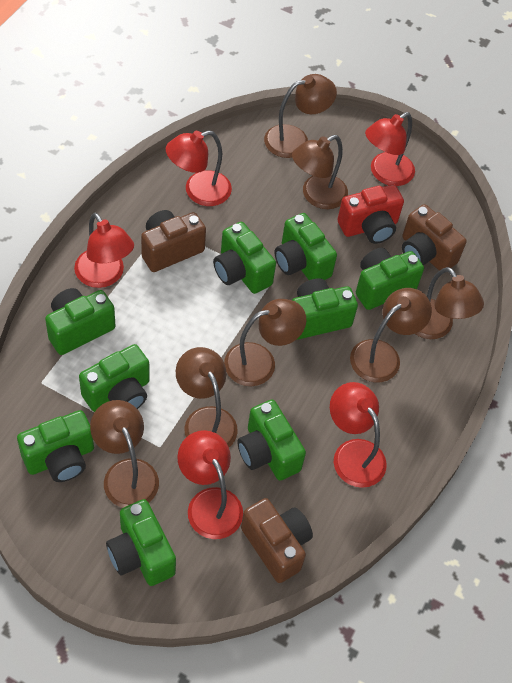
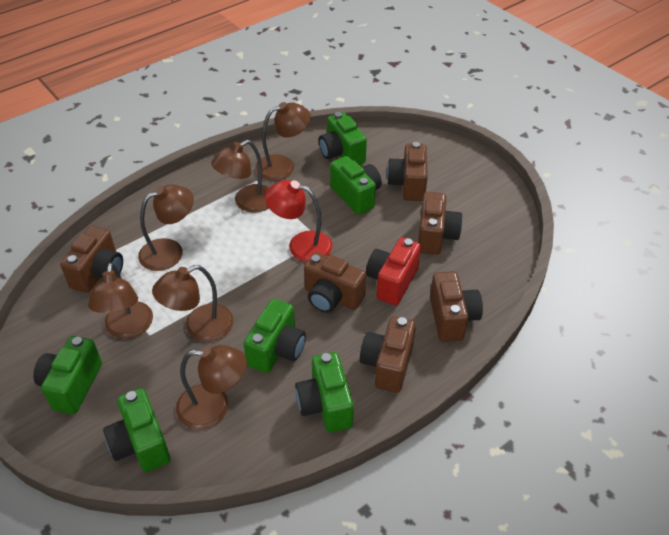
brown camera: 3 -> 6
brown lamp: 7 -> 6
green camera: 9 -> 6
red lamp: 5 -> 1

